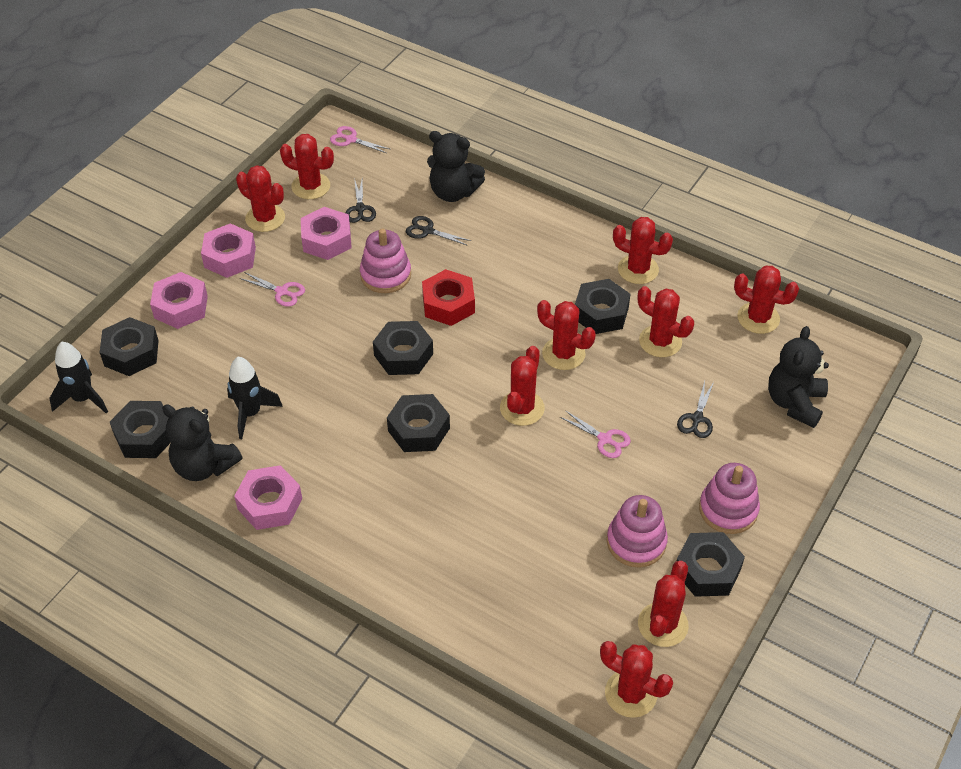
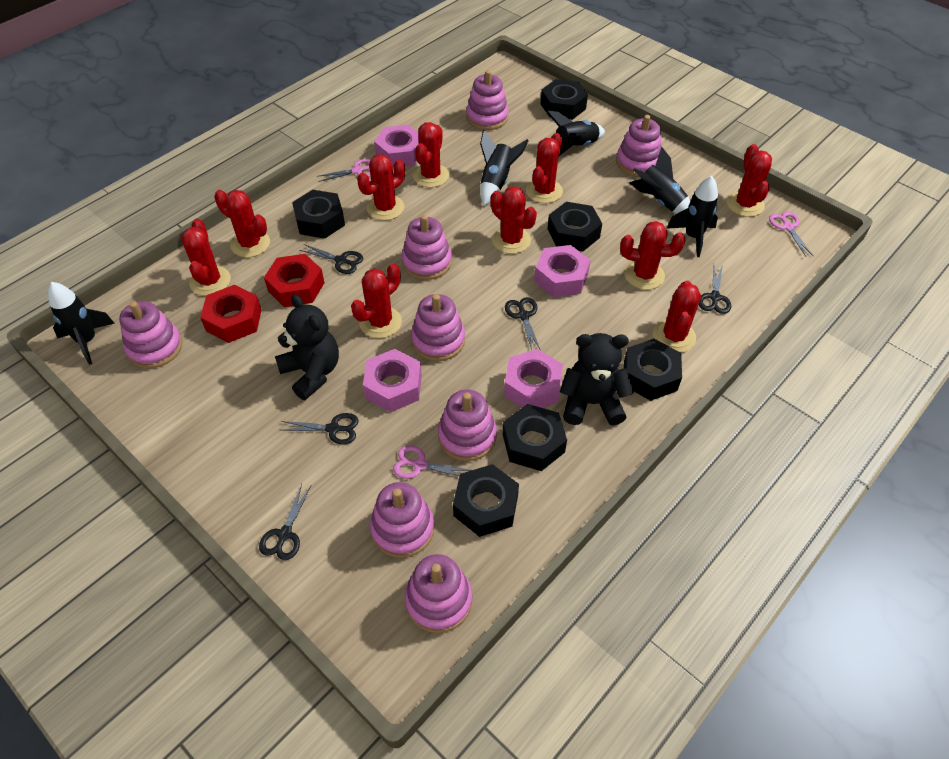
black rocket: 2 -> 5
black scissors: 3 -> 5
black teddy bear: 3 -> 2
pink stacking toy: 3 -> 8
red cactus: 9 -> 10
red nut: 1 -> 2

